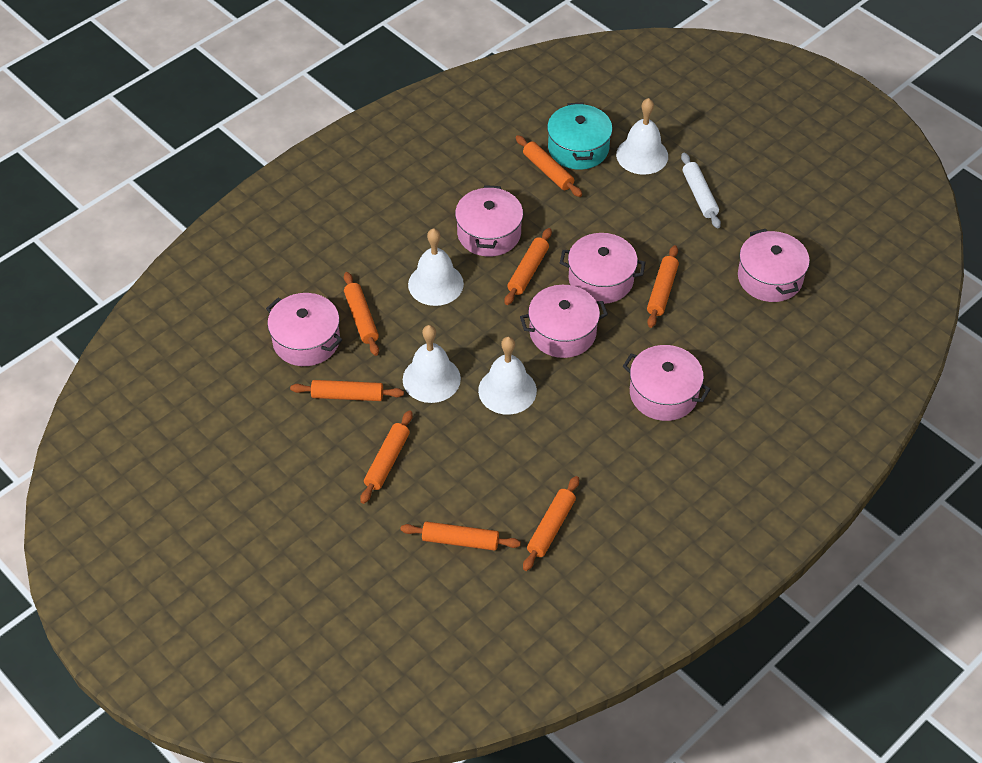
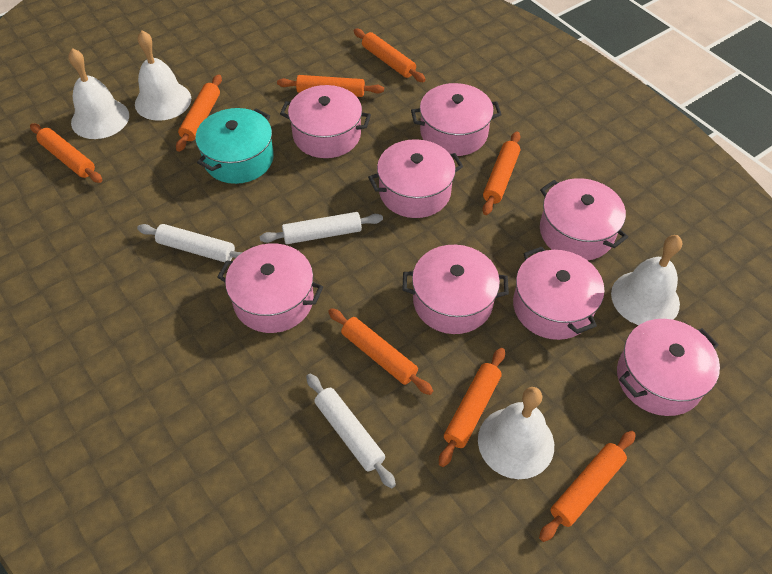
pink pot: 6 -> 8
white rolling pin: 1 -> 3

